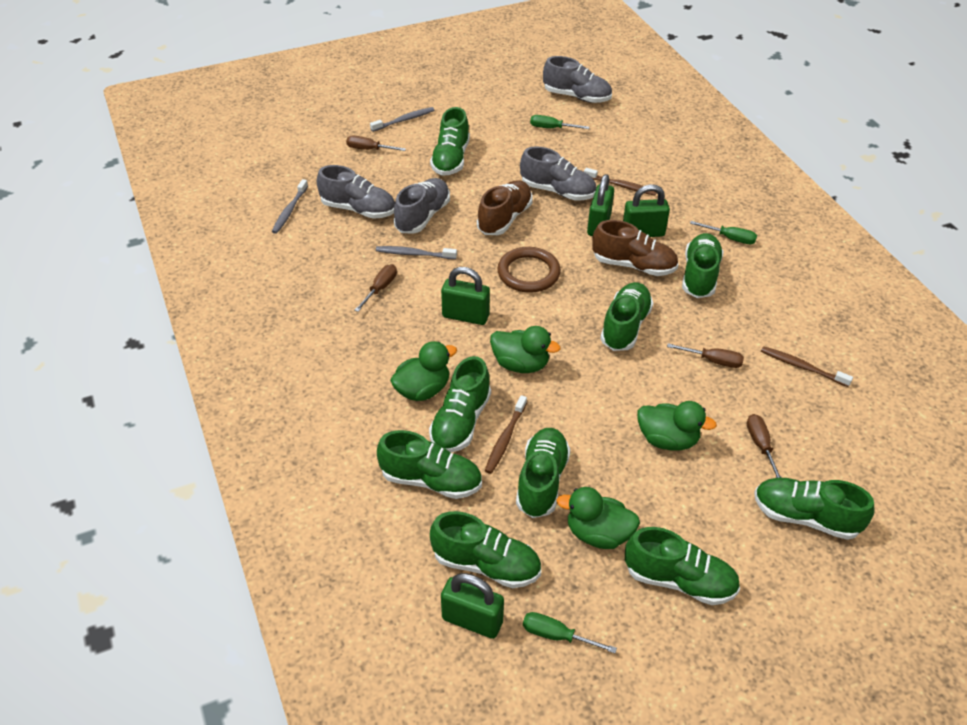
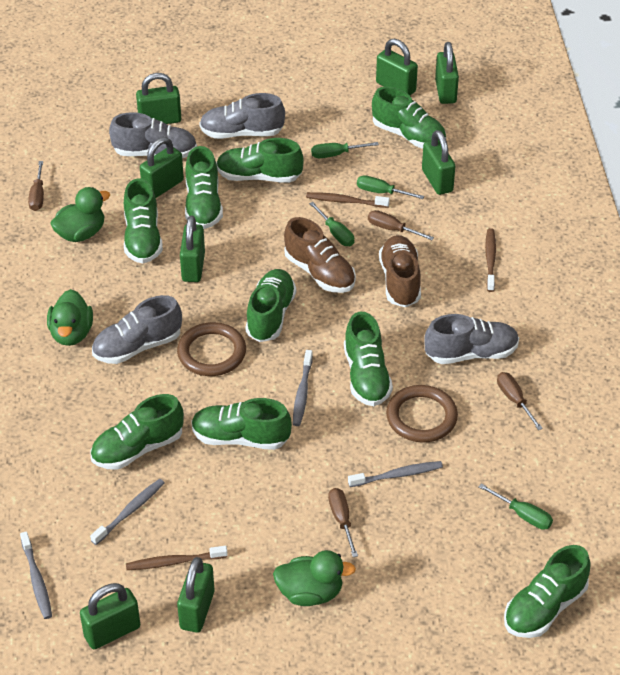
brown ring: 1 -> 2
green duck: 4 -> 3
green padlock: 4 -> 8
green screwdriver: 3 -> 4
grey toothbrush: 3 -> 4

